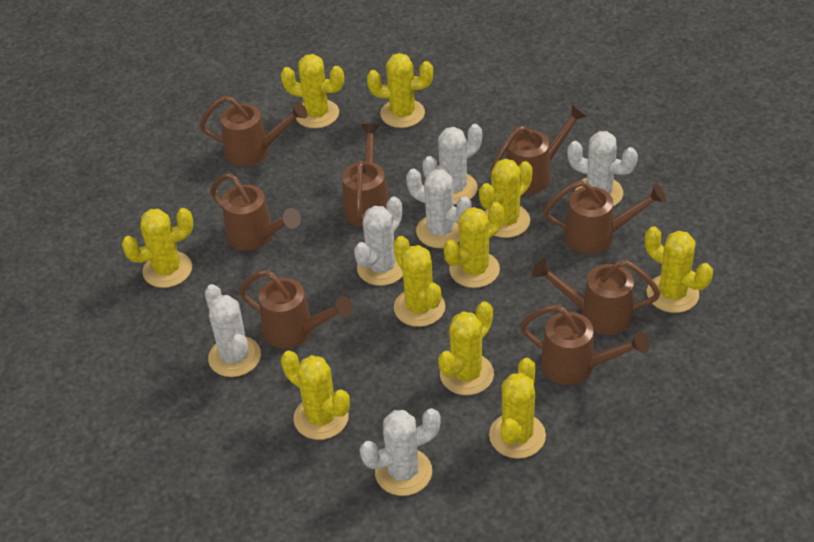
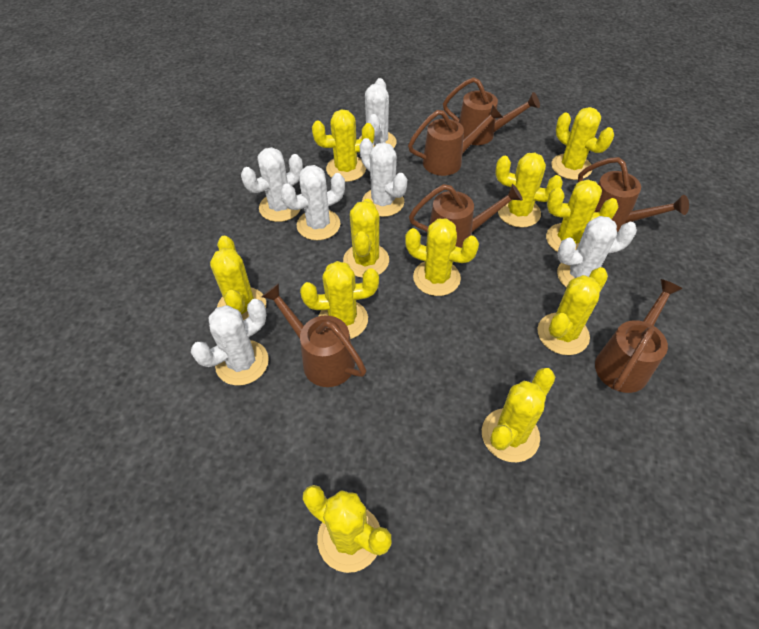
brown watering can: 8 -> 6
yellow cactus: 10 -> 11

